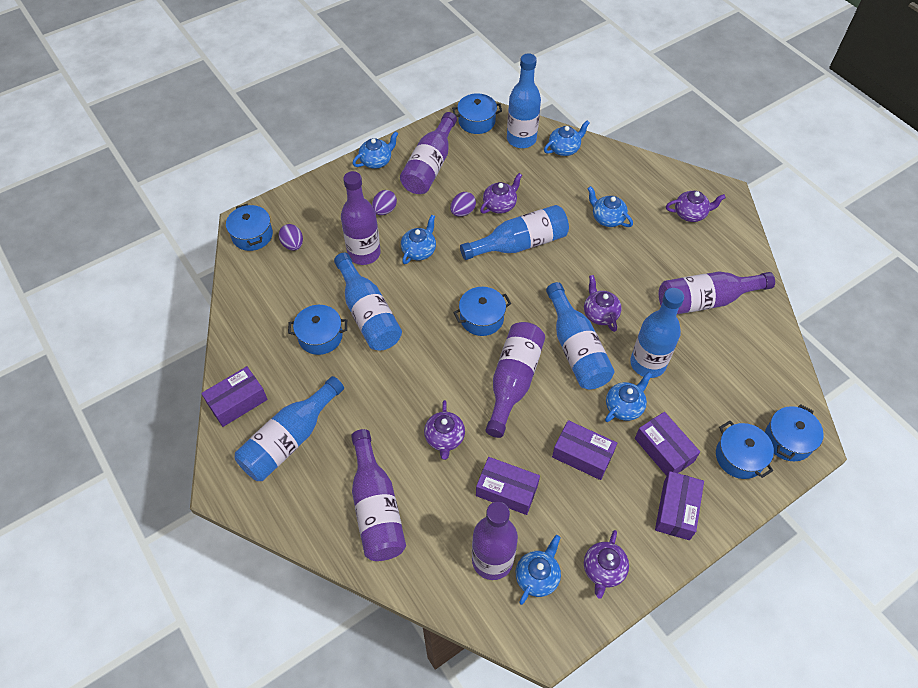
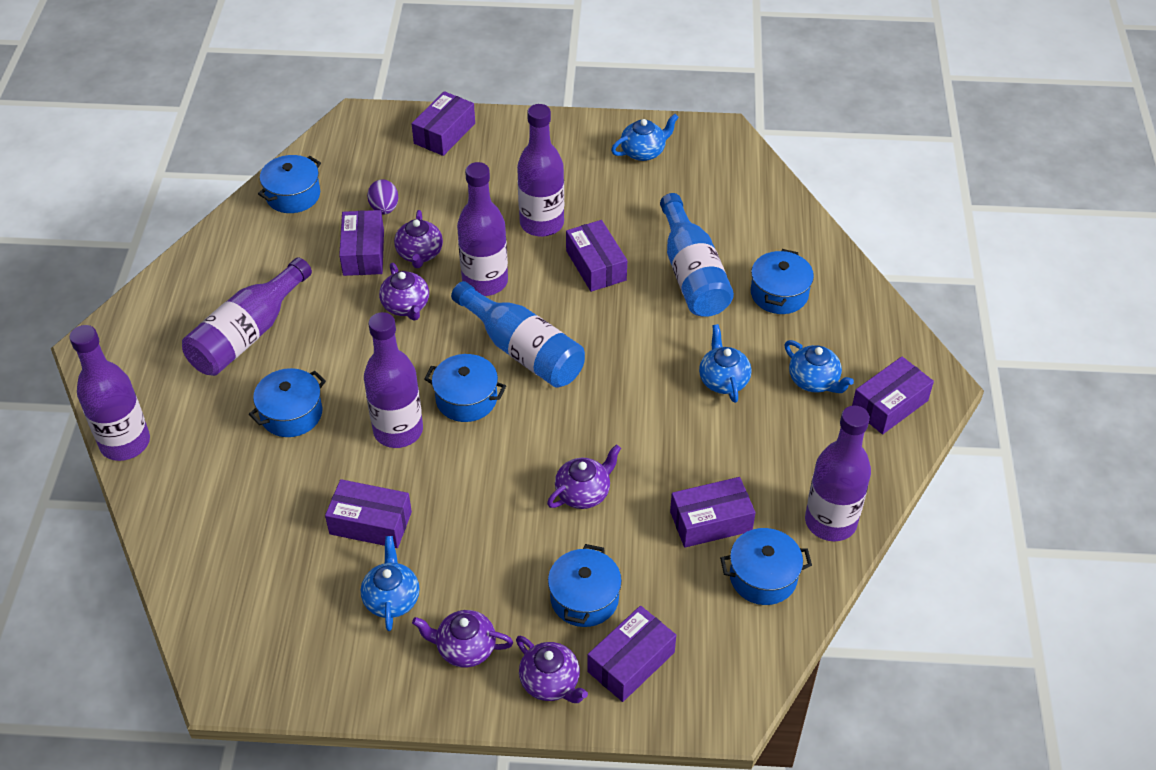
blue bottle: 6 -> 2
blue teapot: 6 -> 4
purple box: 5 -> 7
purple egg: 3 -> 1

